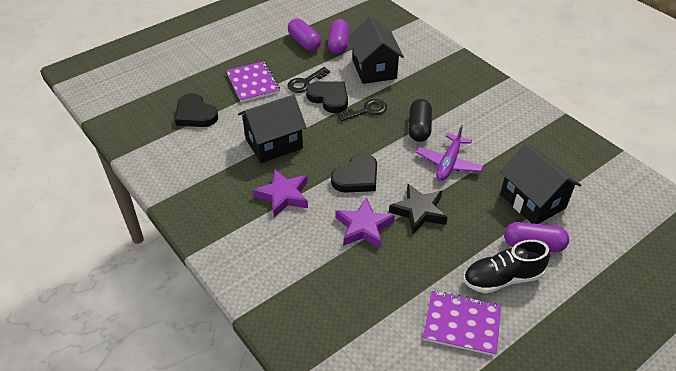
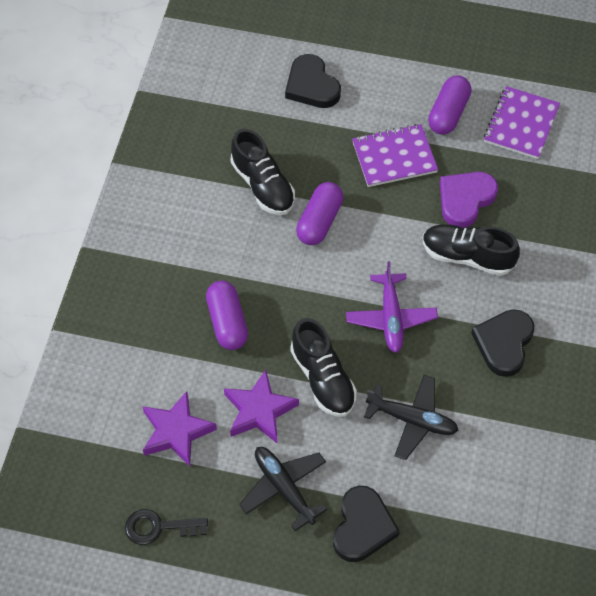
black capsule: 1 -> 0
black house: 3 -> 0
black key: 2 -> 1
black plane: 0 -> 2
black shoe: 1 -> 3
black star: 1 -> 0
purple heart: 0 -> 1

